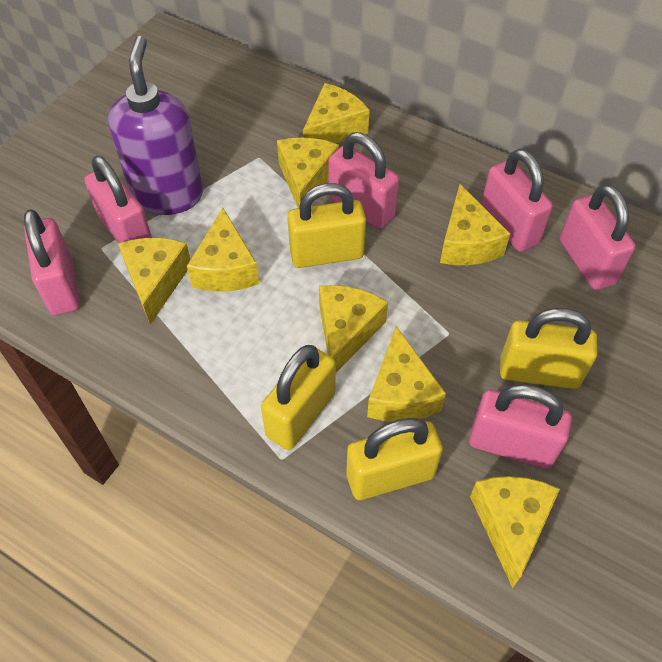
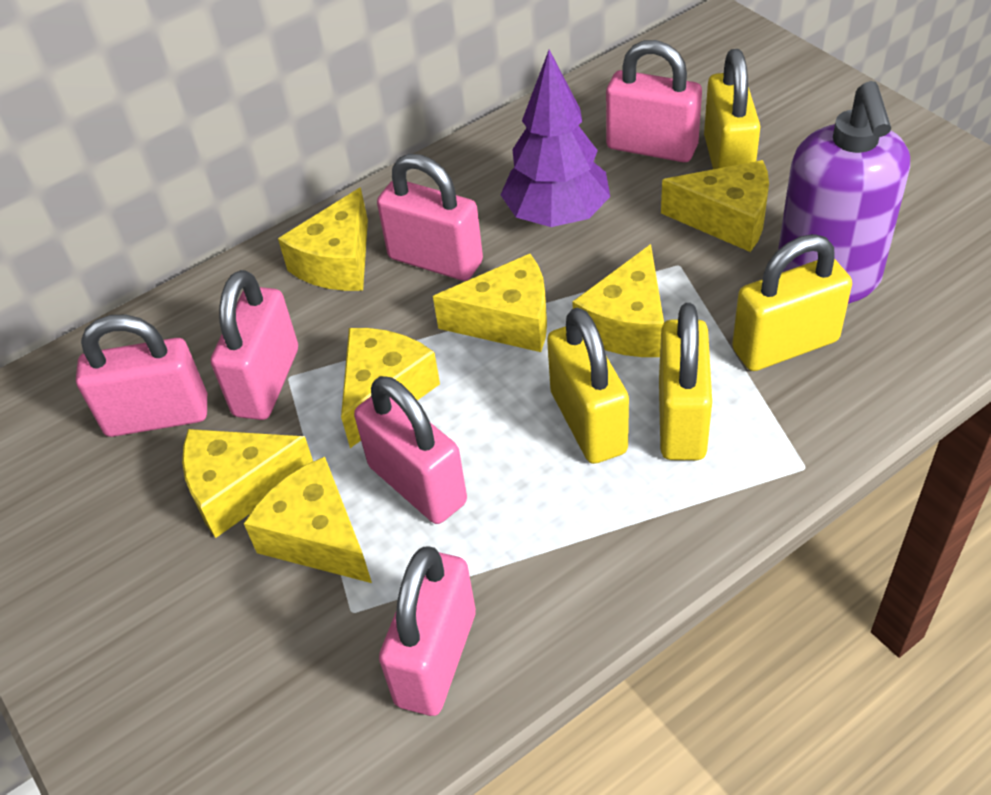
purple tree: 0 -> 1
yellow cheese: 8 -> 7

